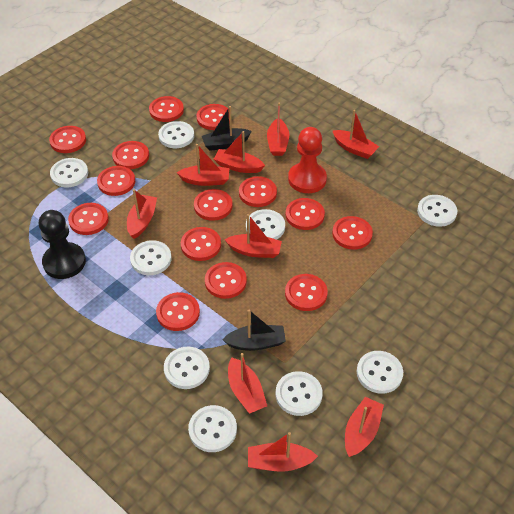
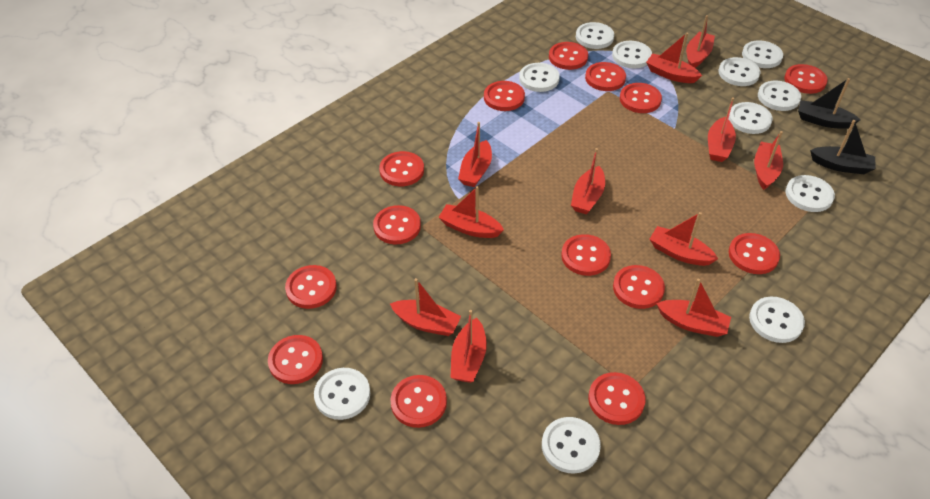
black pawn: 1 -> 0
red boat: 9 -> 11
red pawn: 1 -> 0
white button: 9 -> 11

